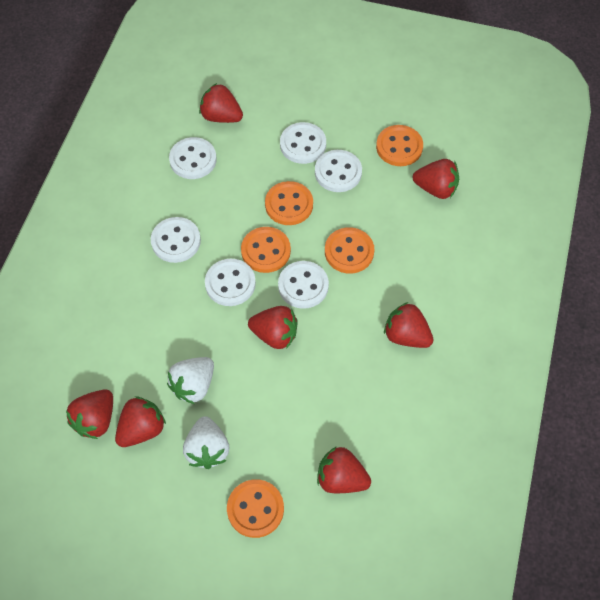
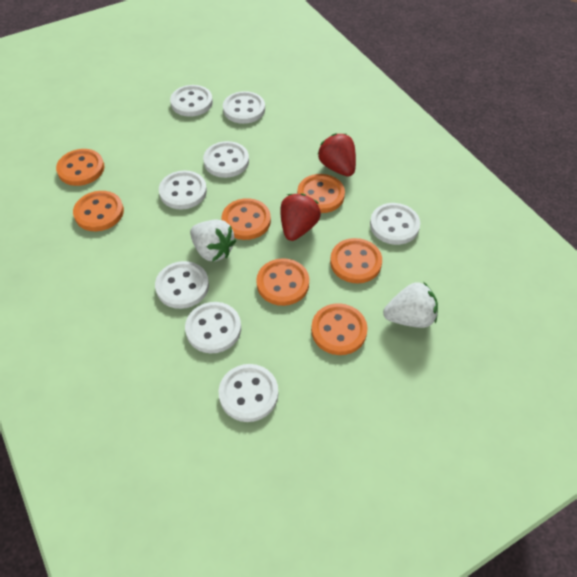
orange button: 5 -> 7
red strawberry: 7 -> 2
white button: 6 -> 8

